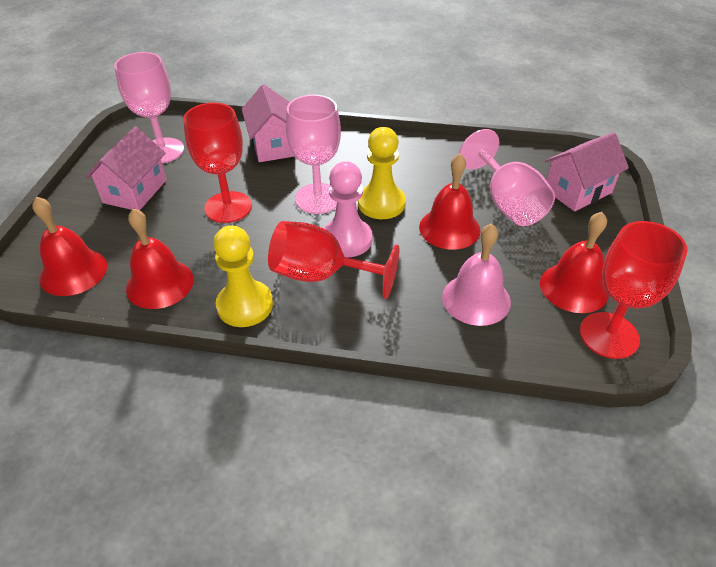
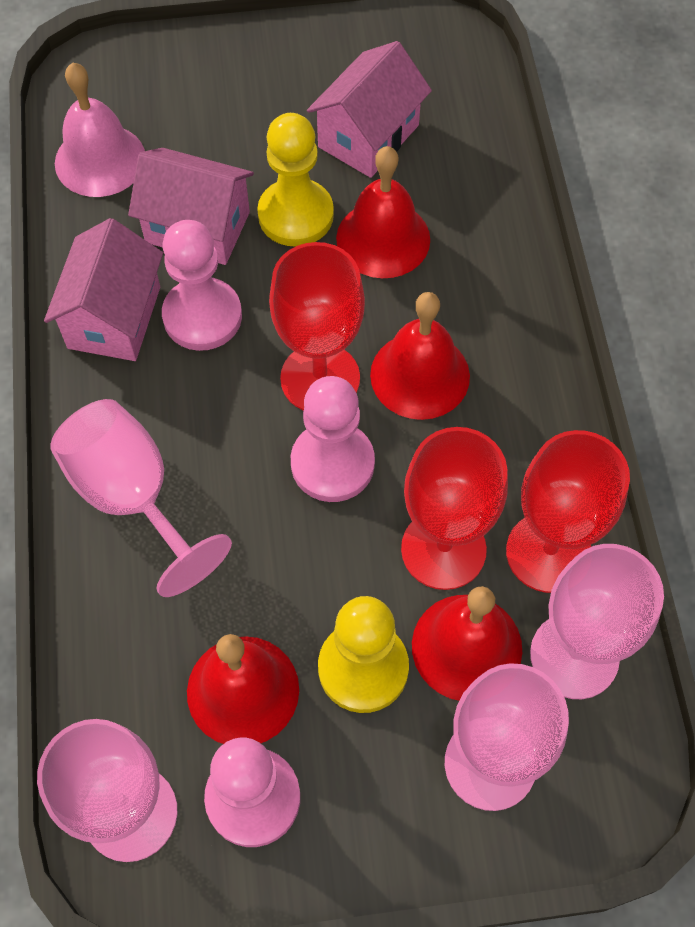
pink goblet: 3 -> 4
pink pawn: 1 -> 3

